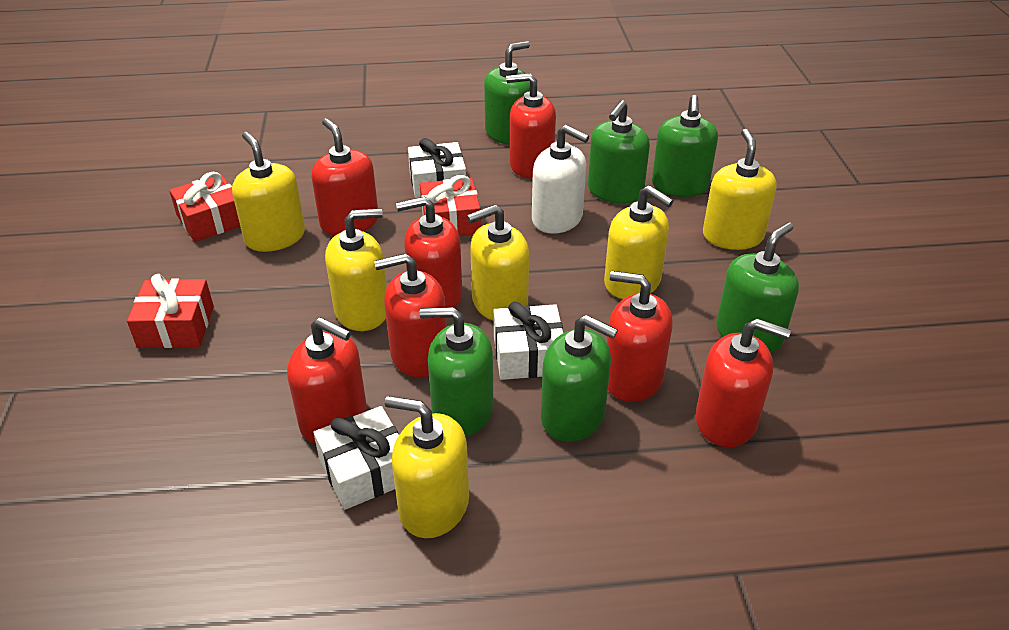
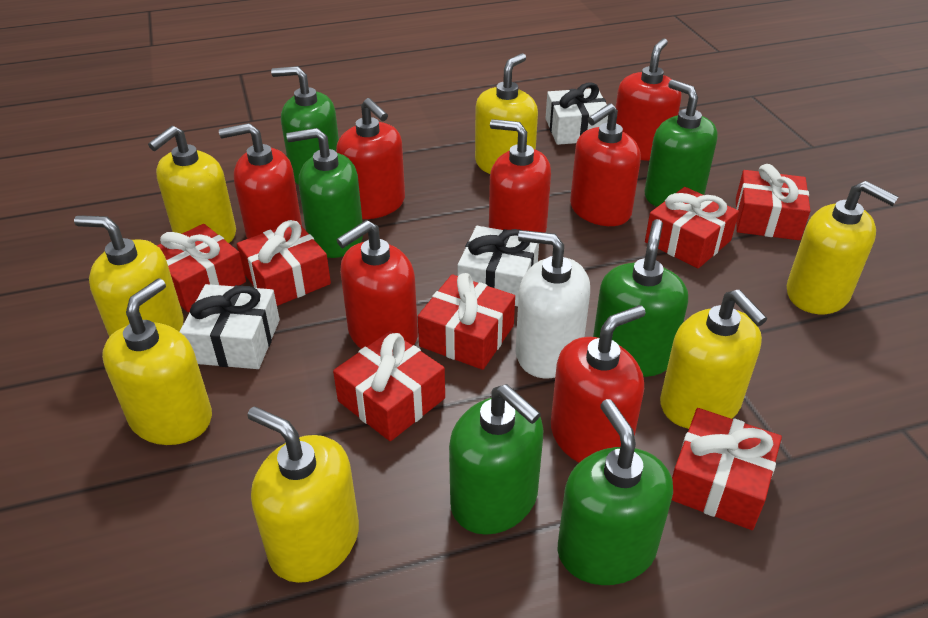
red gift: 3 -> 7
yellow soap dispenser: 6 -> 7

